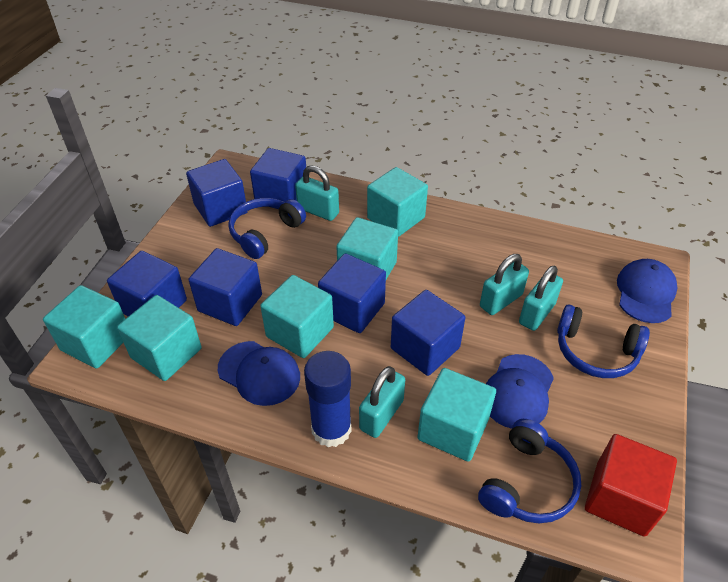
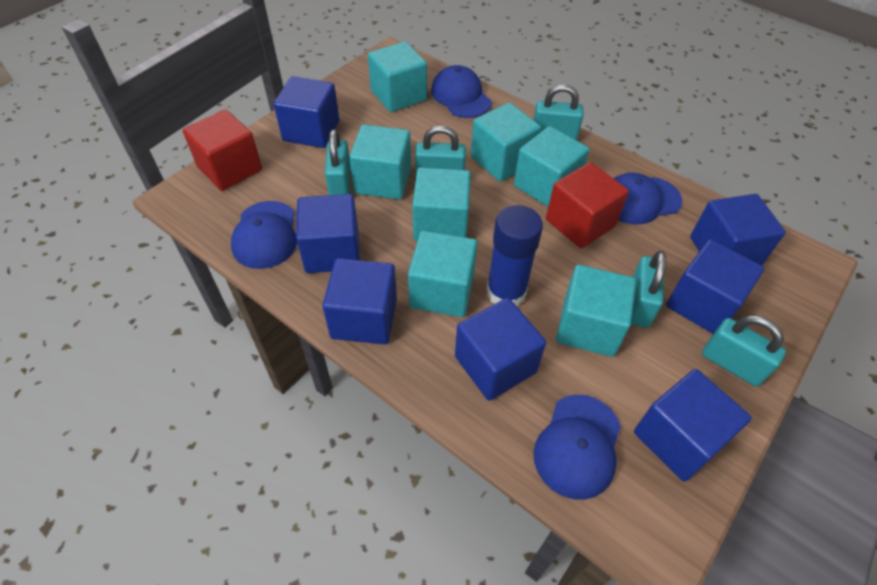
blue cap: 3 -> 4
blue cube: 6 -> 7
blue headphones: 3 -> 0
red cube: 1 -> 2
turquoise cube: 6 -> 7
turquoise padlock: 4 -> 5

